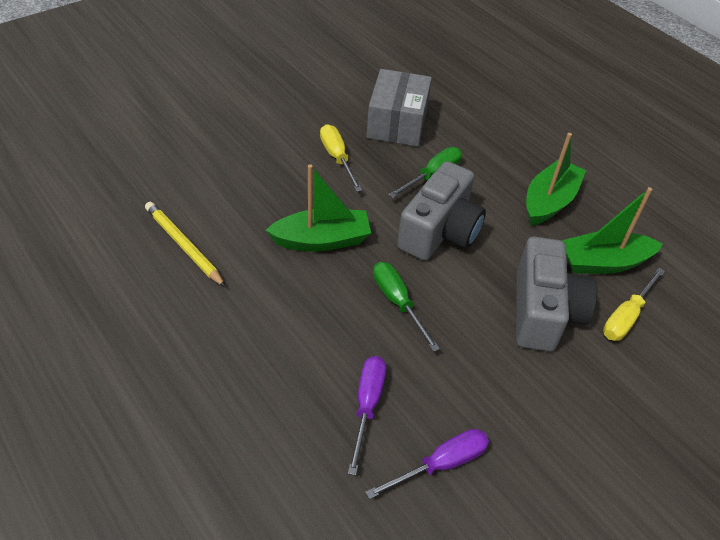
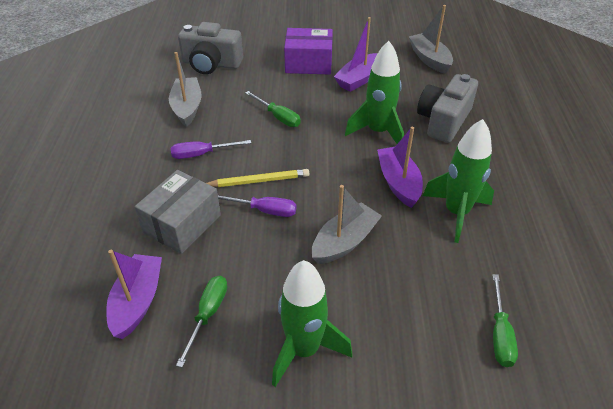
green boat: 3 -> 0
green rocket: 0 -> 3
green screwdriver: 2 -> 3
grey boat: 0 -> 3
purple boat: 0 -> 3
purple box: 0 -> 1
yellow screwdriver: 2 -> 0

